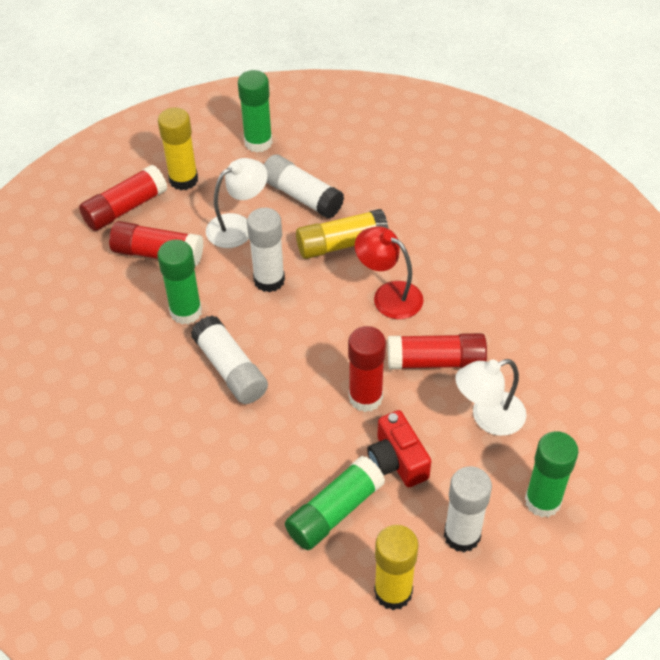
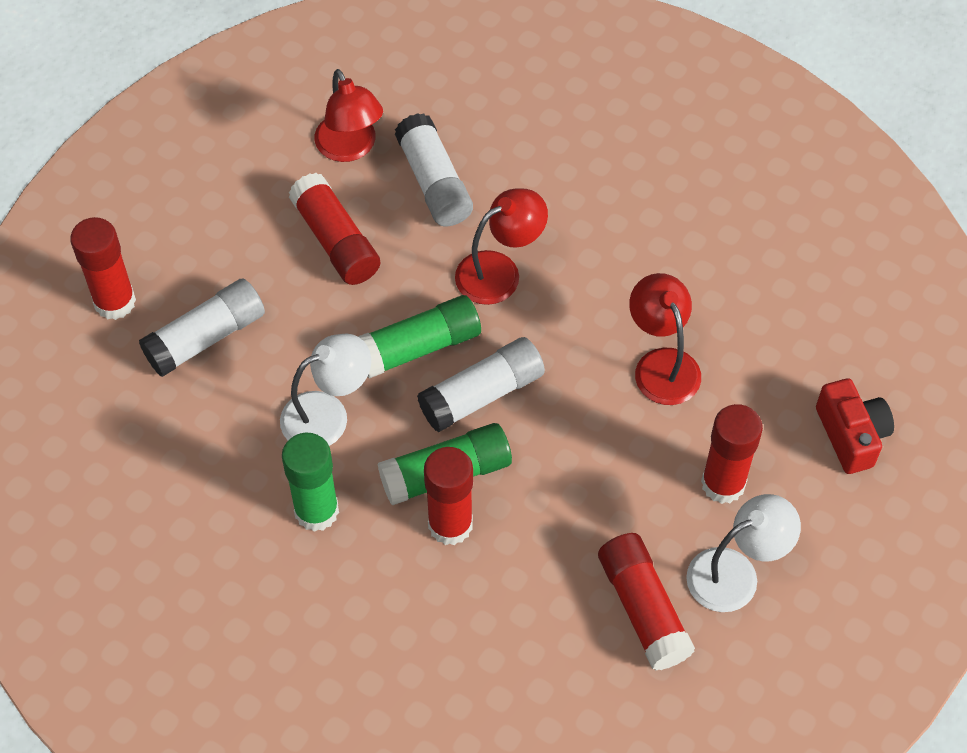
green glue stick: 4 -> 3
red glue stick: 4 -> 5
red lamp: 1 -> 3
white glue stick: 4 -> 3
yellow glue stick: 3 -> 0

